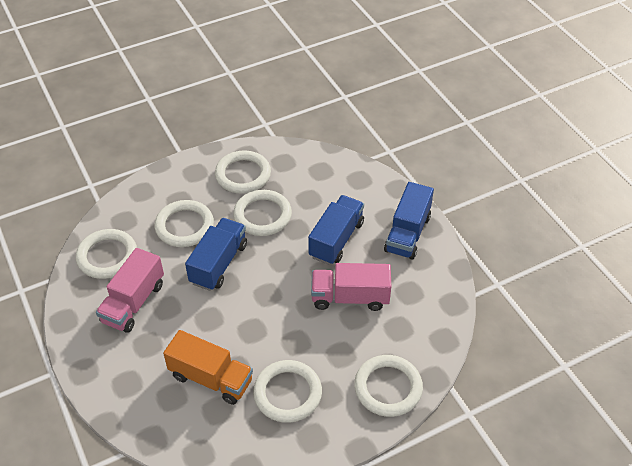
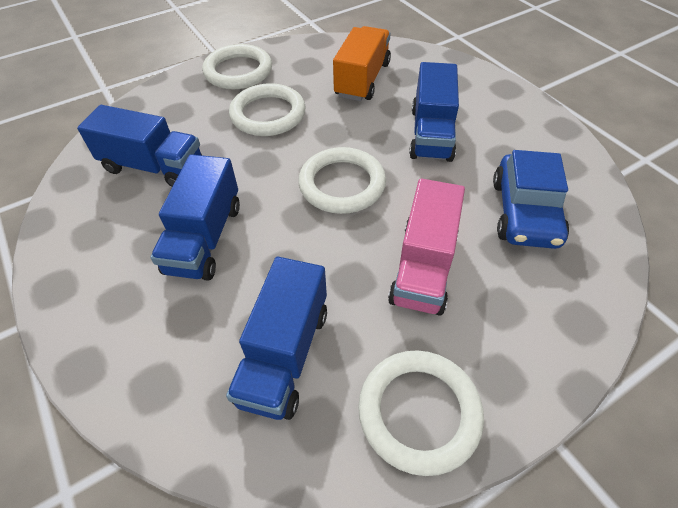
blue car: 0 -> 1
blue truck: 3 -> 4
pink truck: 2 -> 1
white ring: 6 -> 4

